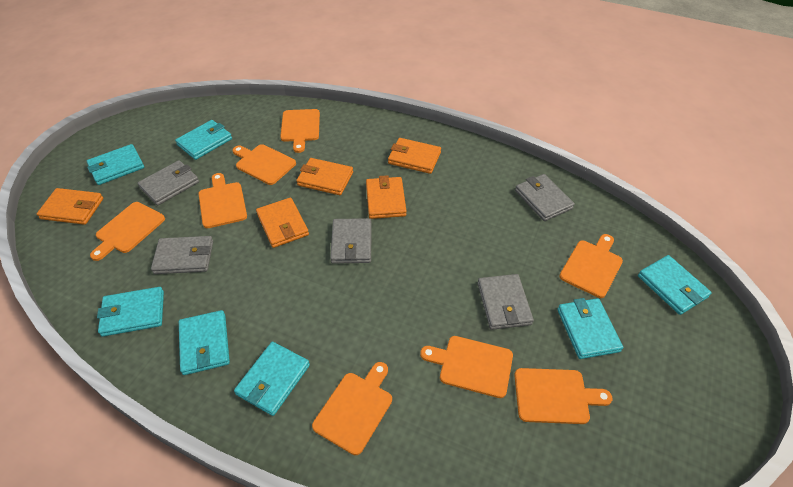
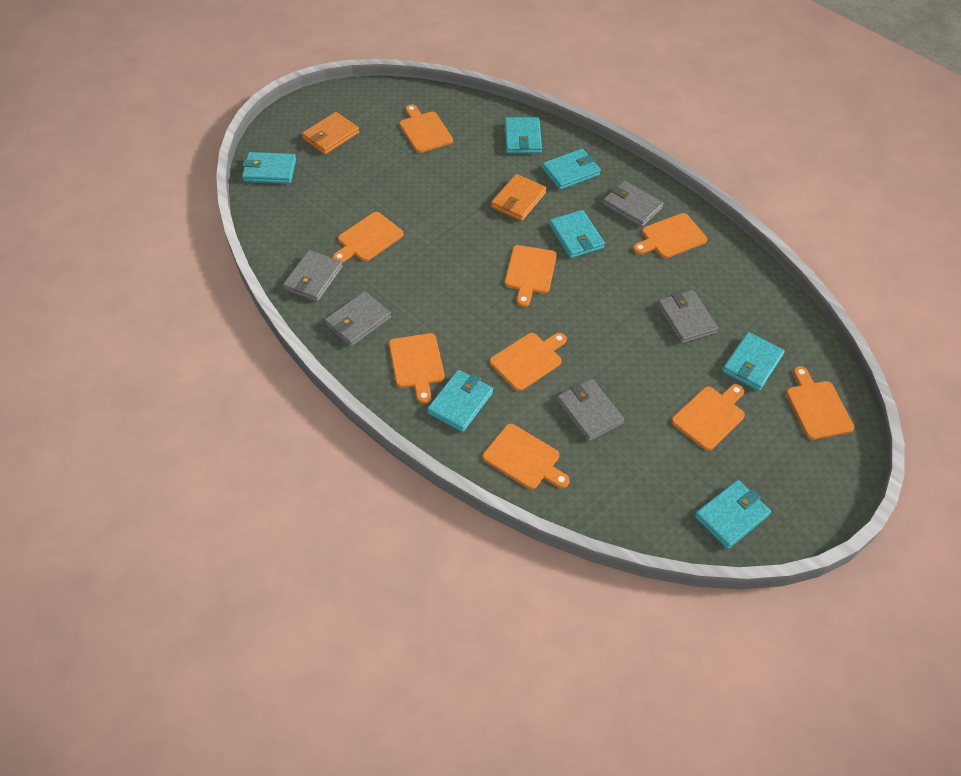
orange cutting board: 8 -> 9
orange wallet: 5 -> 2

